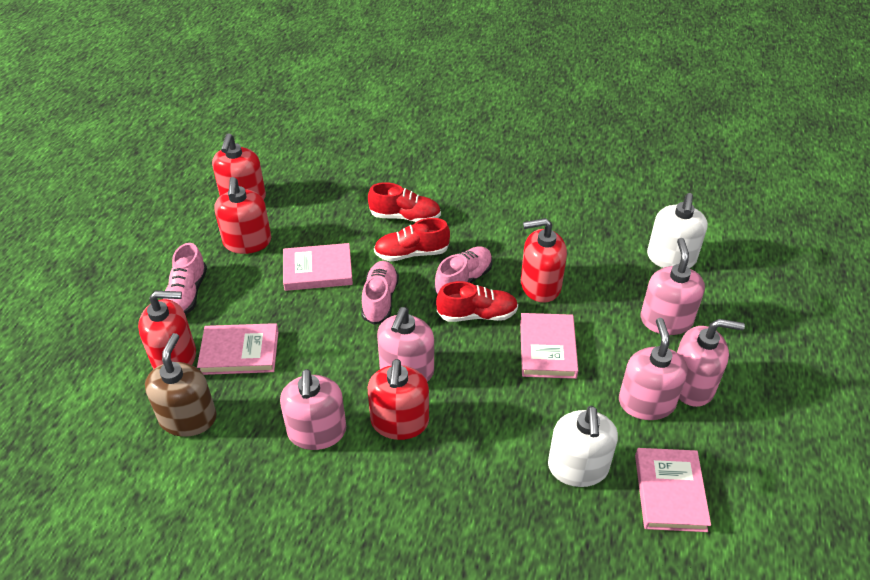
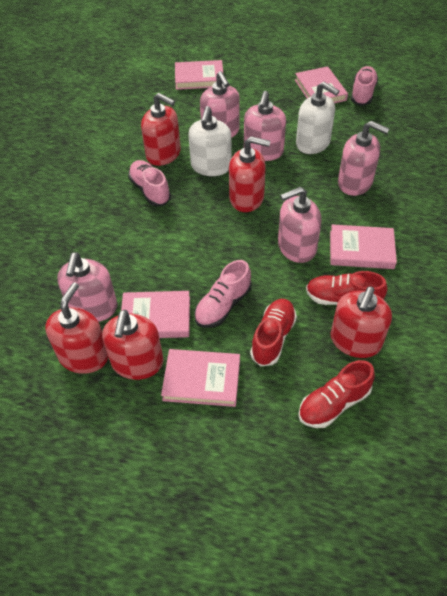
brown soap dispenser: 1 -> 0
pink book: 4 -> 5

